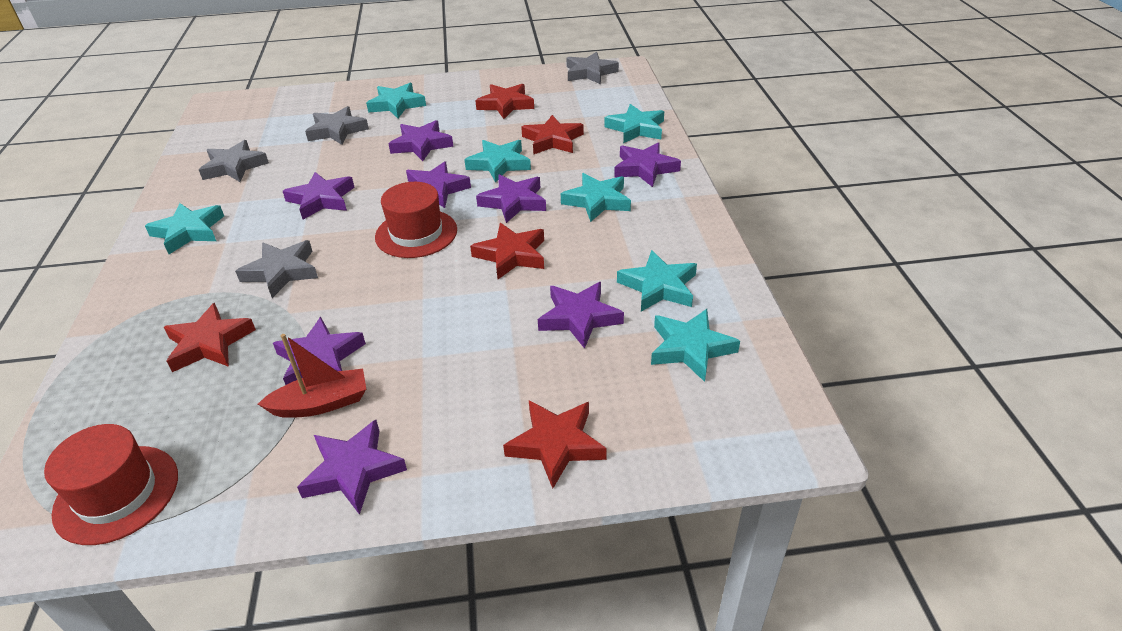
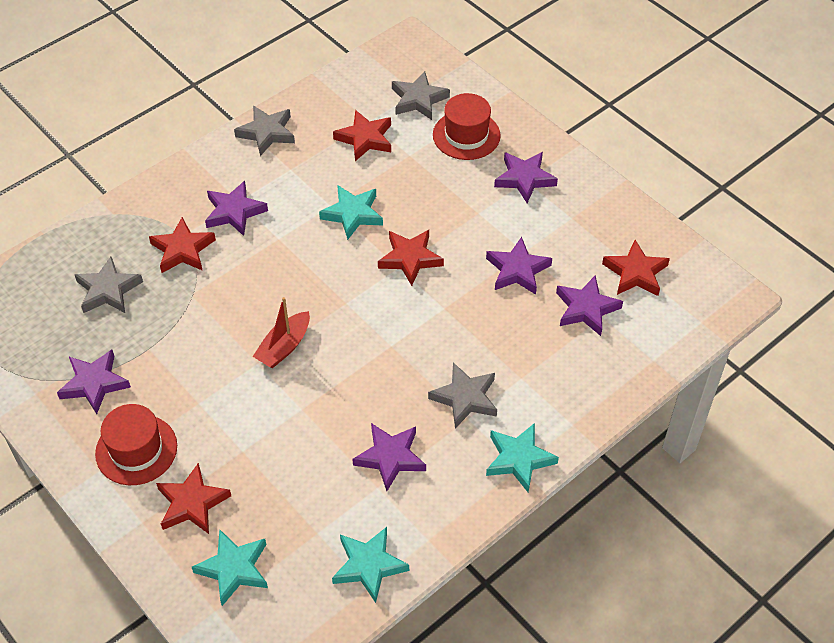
purple star: 8 -> 6
turquoise star: 7 -> 4

